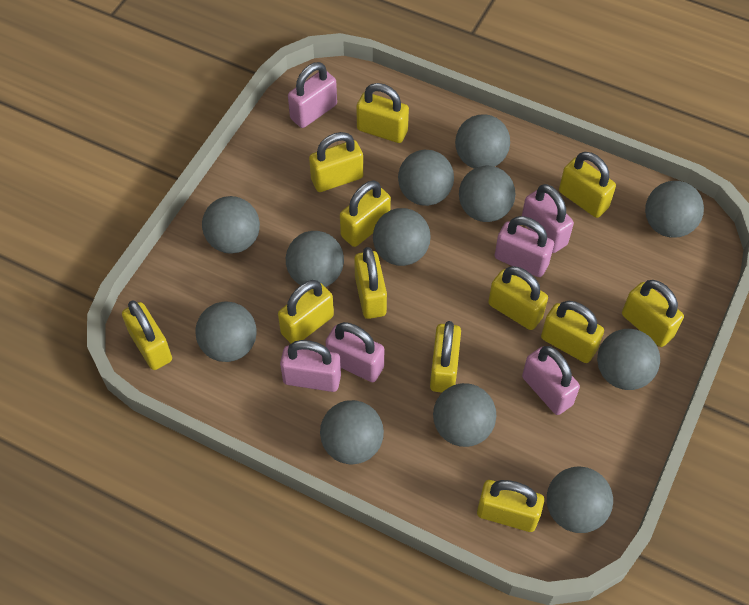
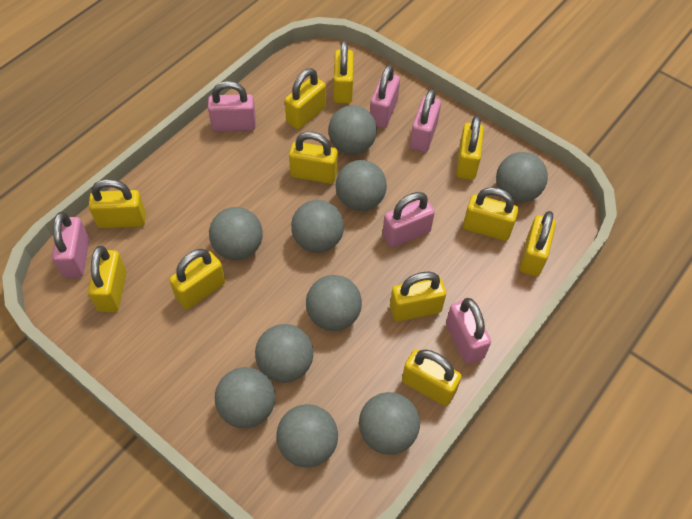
grey ball: 12 -> 10
yellow padlock: 12 -> 11

